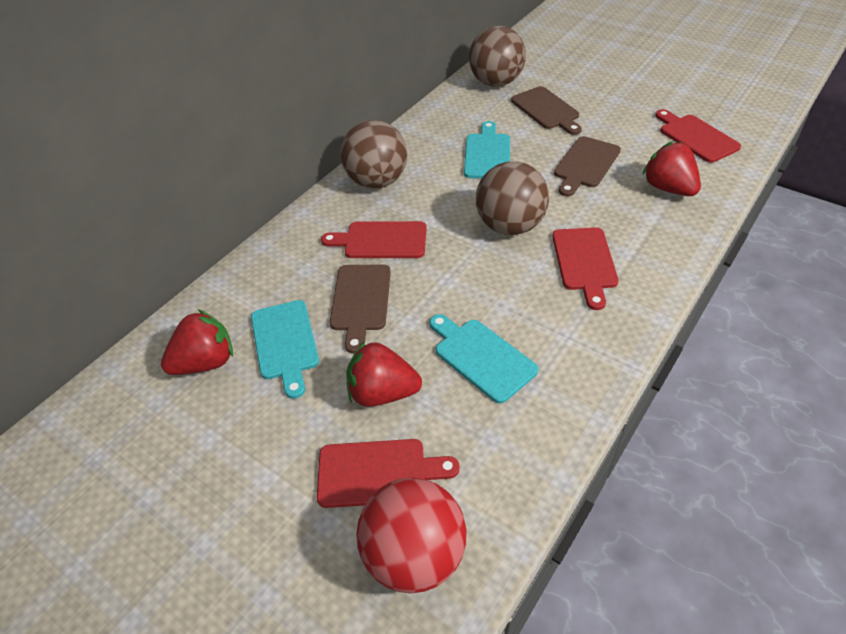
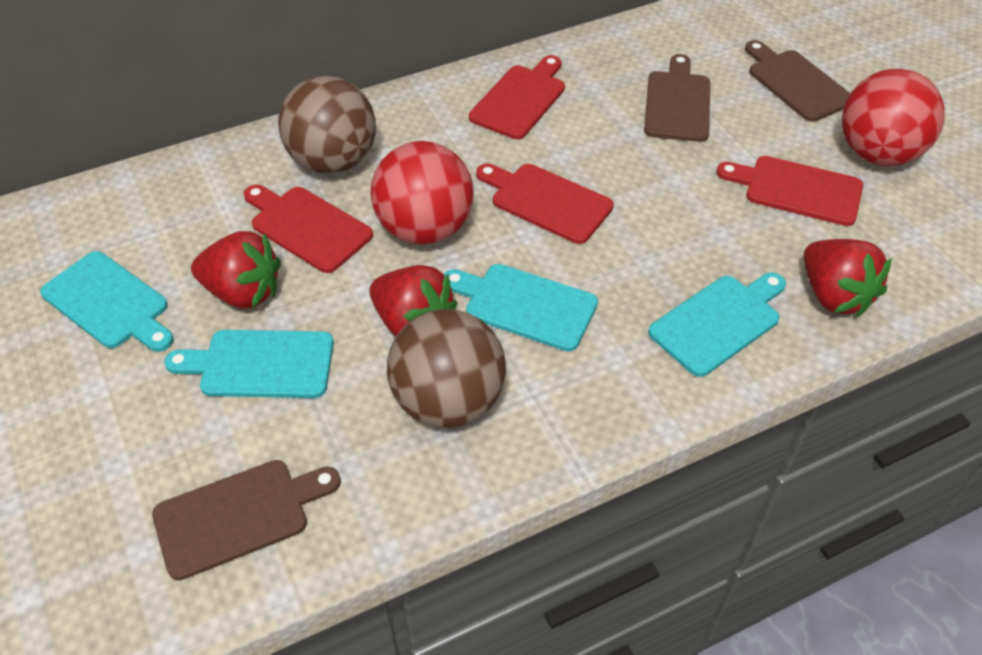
brown ball: 3 -> 2
red ball: 1 -> 2
turquoise cutting board: 3 -> 4

